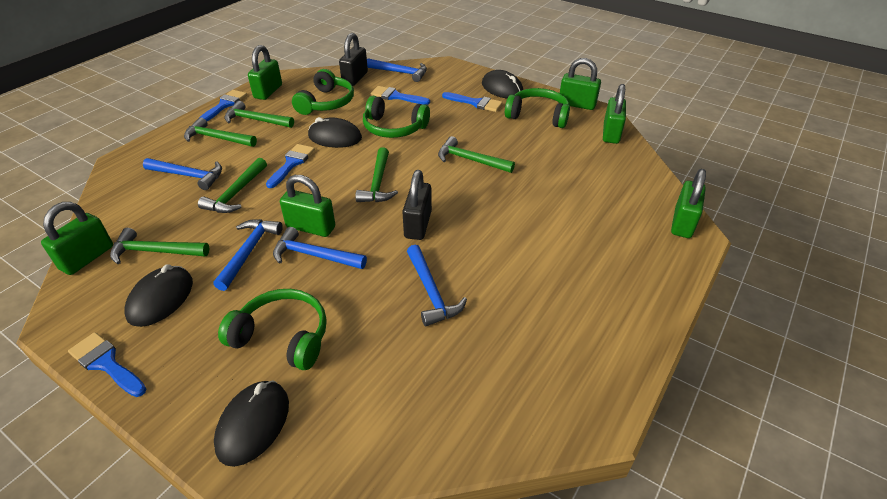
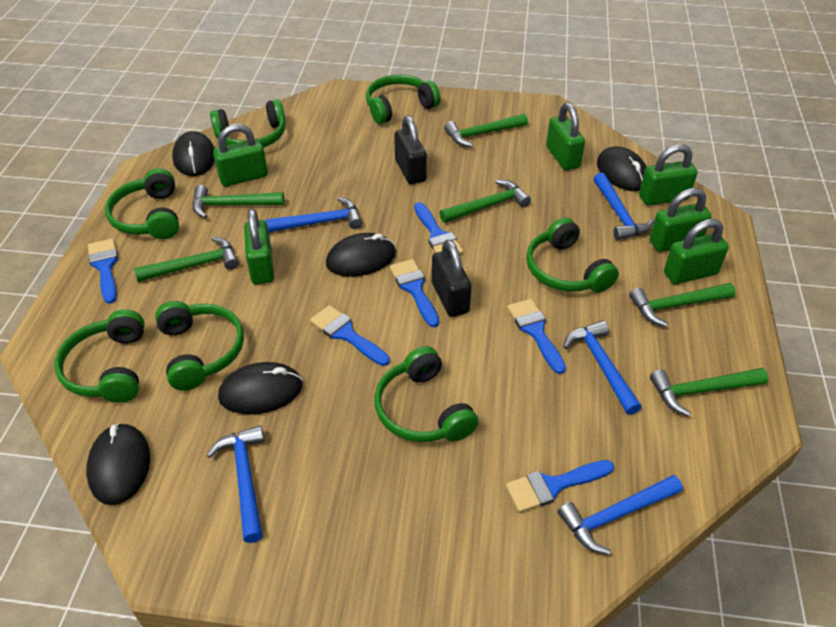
black mouse: 4 -> 5
blue brush: 5 -> 6
green headphones: 4 -> 7

